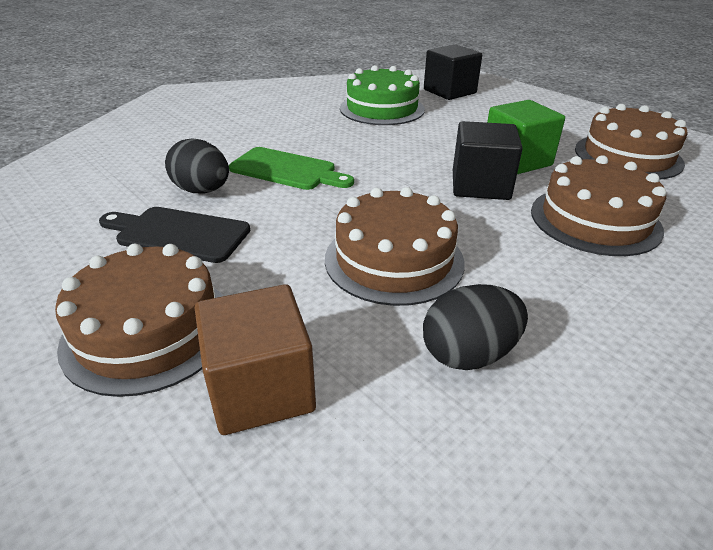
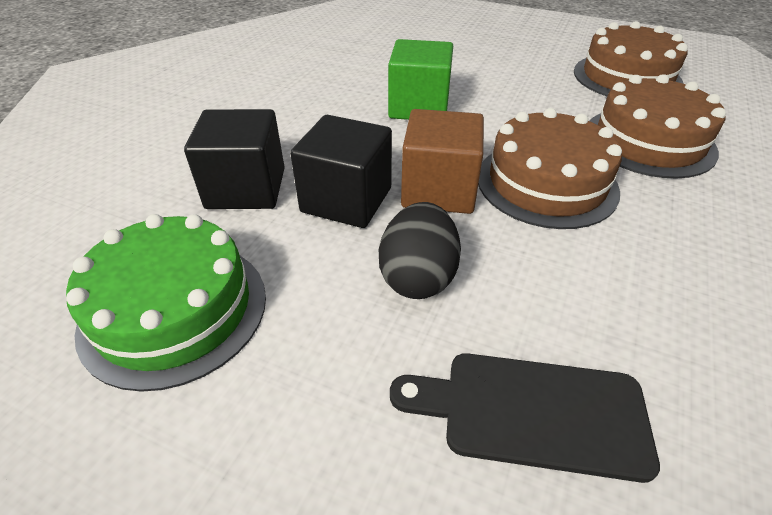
black egg: 2 -> 1
brown cake: 4 -> 3
green cutting board: 1 -> 0

